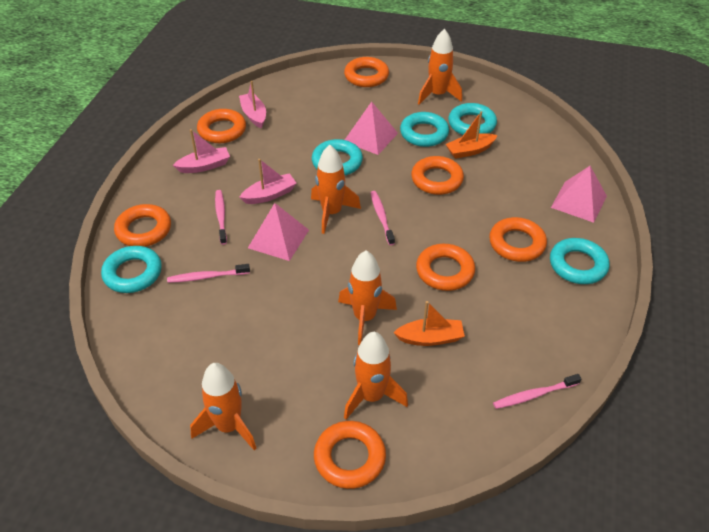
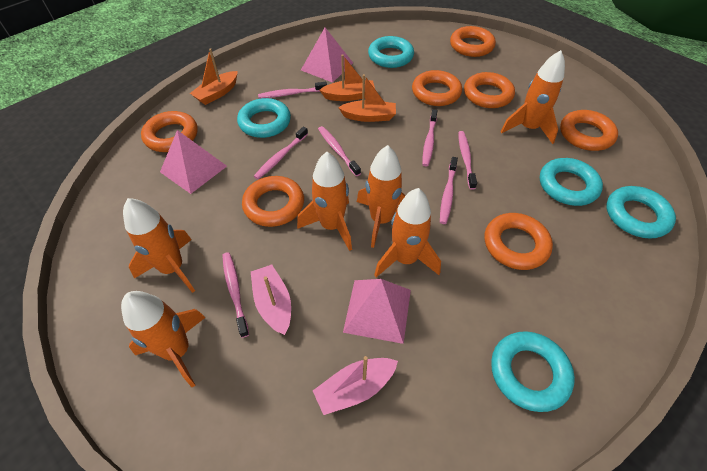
orange boat: 2 -> 3
orange rocket: 5 -> 6
pink boat: 3 -> 2
pink toothbrush: 4 -> 7

